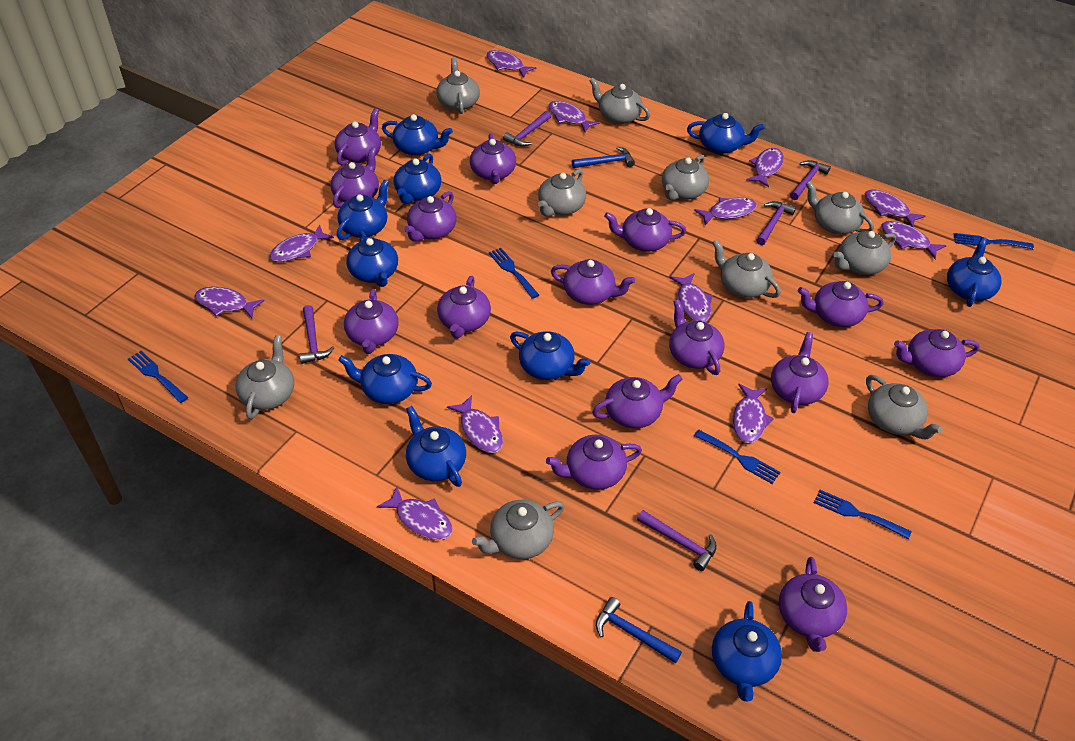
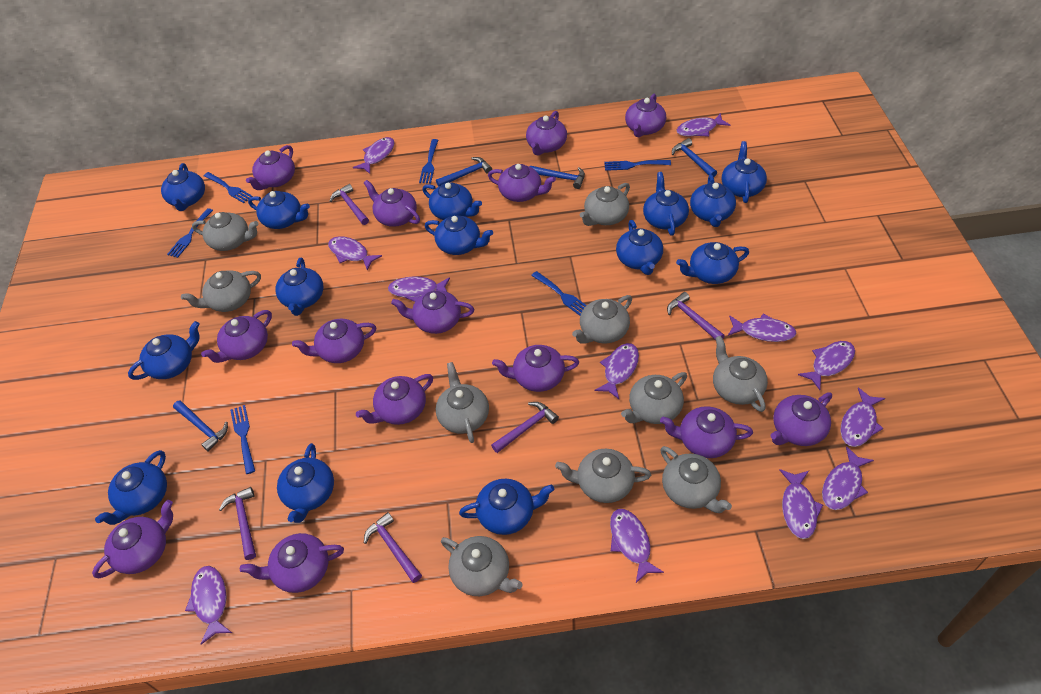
blue fork: 5 -> 6
blue hammer: 2 -> 4
blue teapot: 10 -> 14
purple teapot: 15 -> 14

